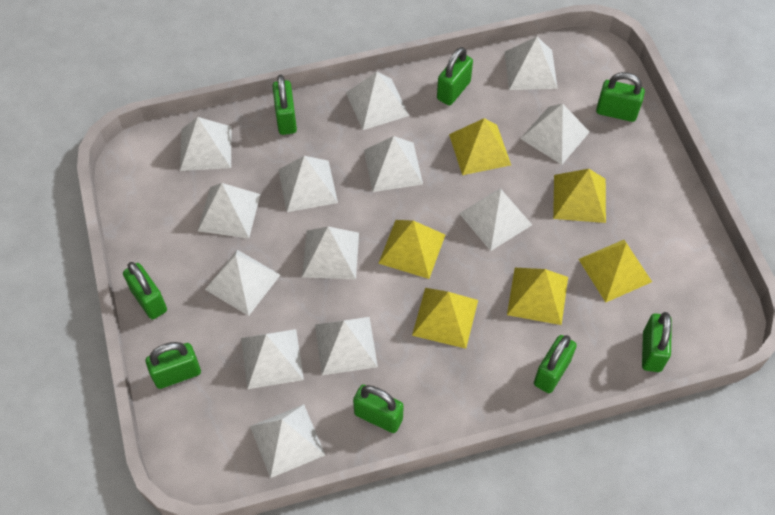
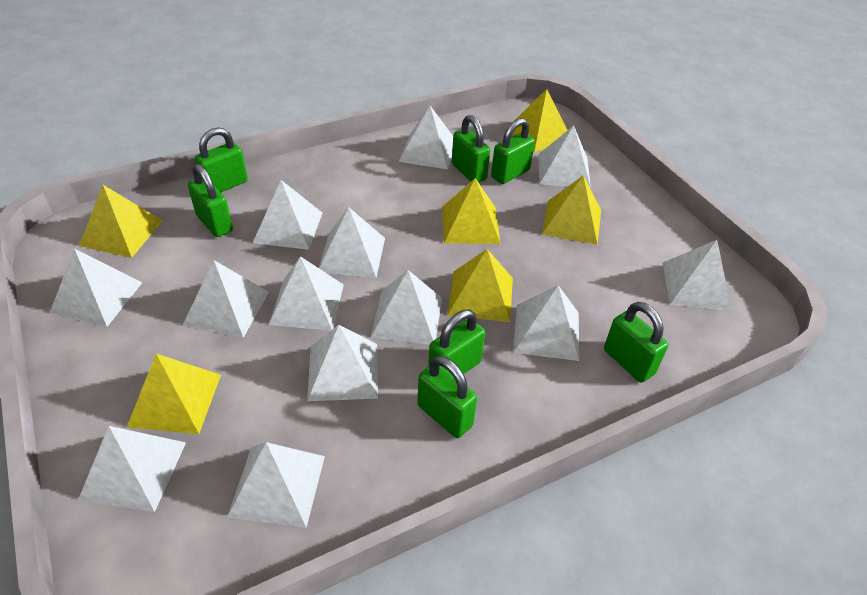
green padlock: 8 -> 7

